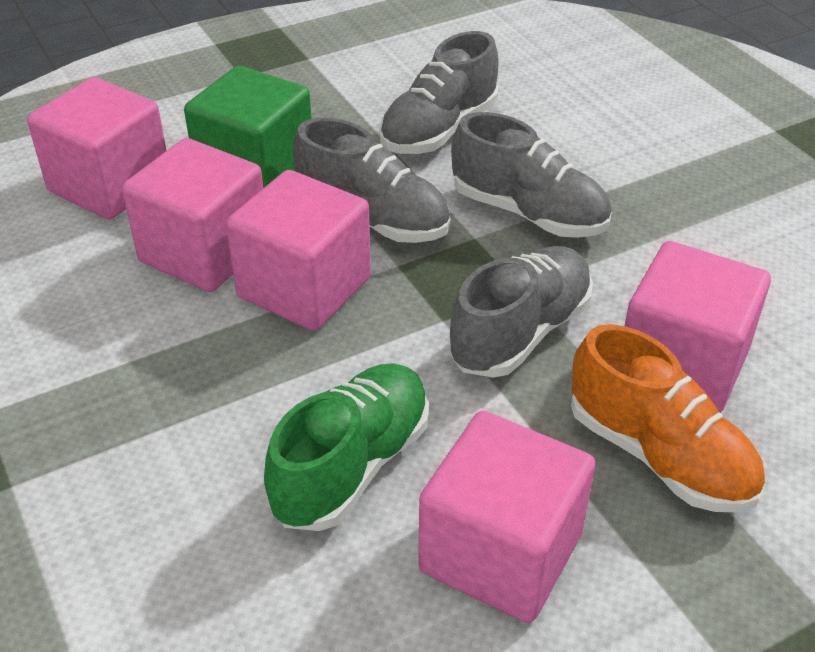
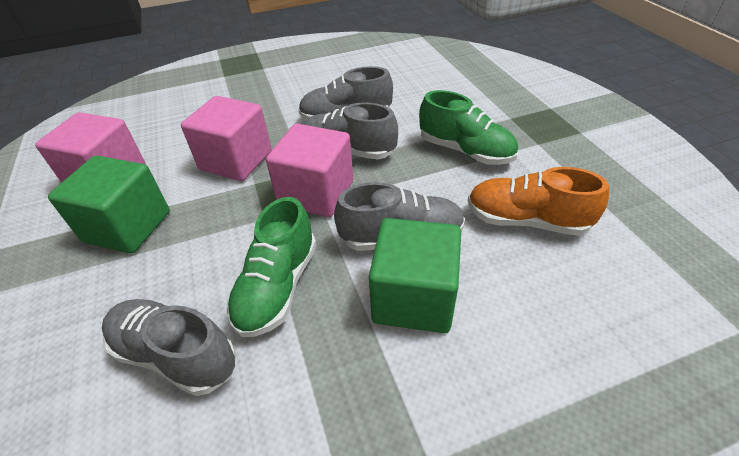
green cube: 1 -> 2
green shoe: 1 -> 2
pink cube: 5 -> 3

